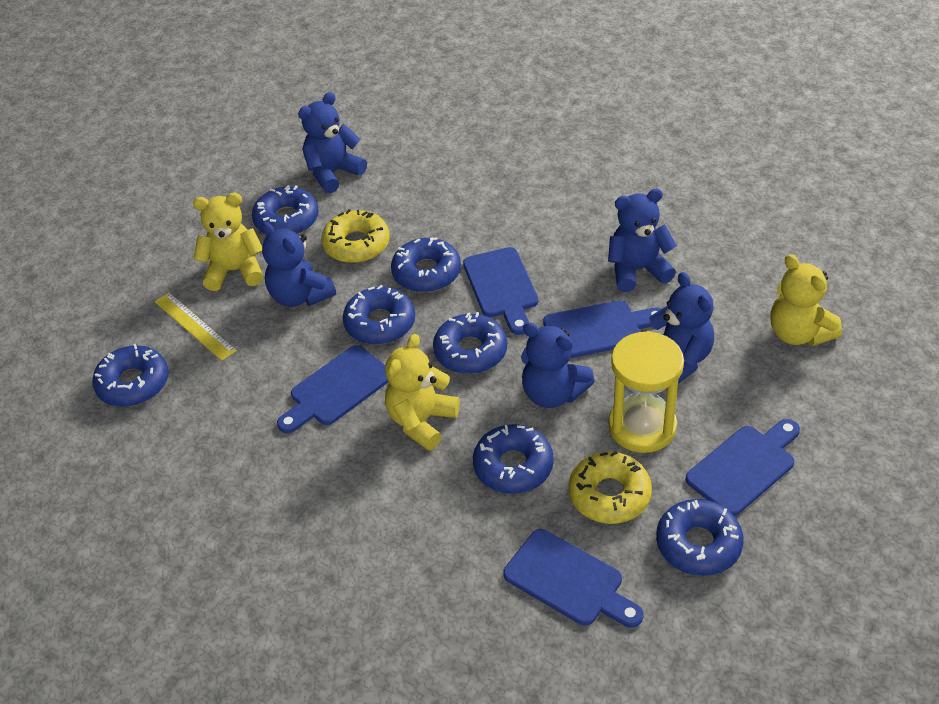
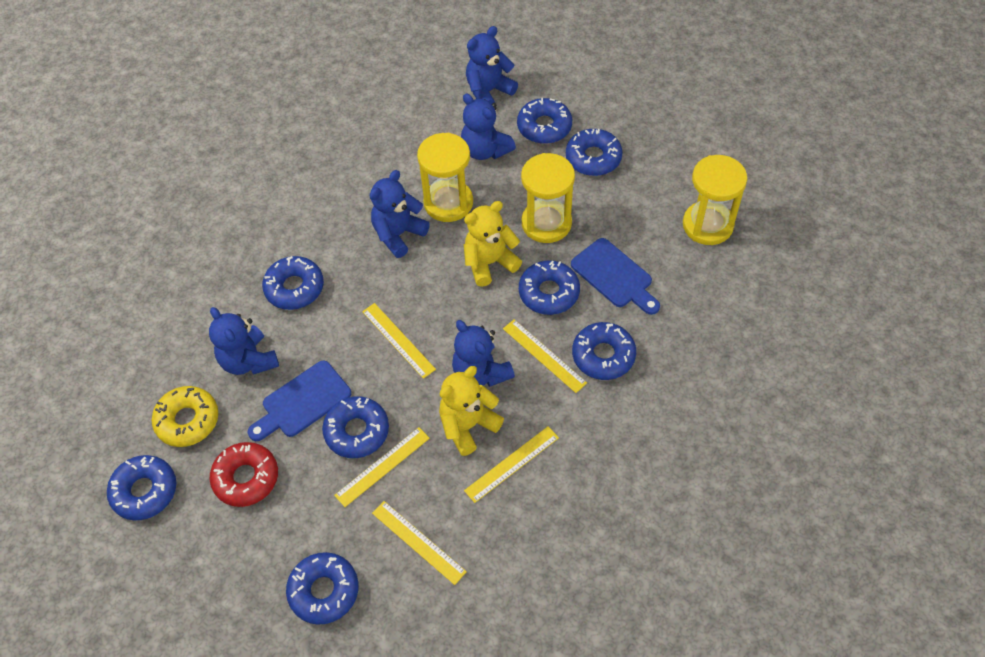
blue cutting board: 5 -> 2
blue donut: 7 -> 8
red donut: 0 -> 1
yellow donut: 2 -> 1
yellow hourglass: 1 -> 3
yellow ruler: 1 -> 5
yellow teddy bear: 3 -> 2

